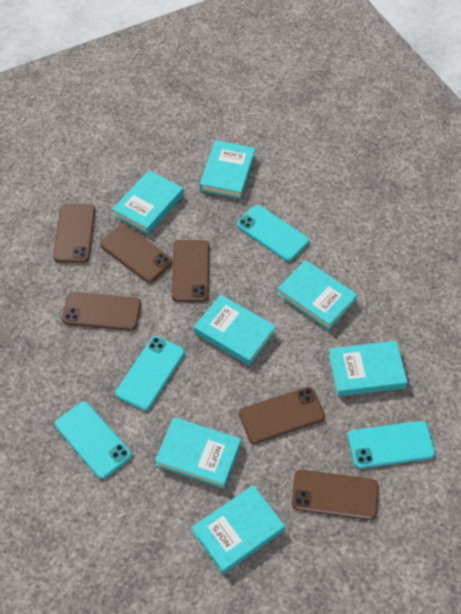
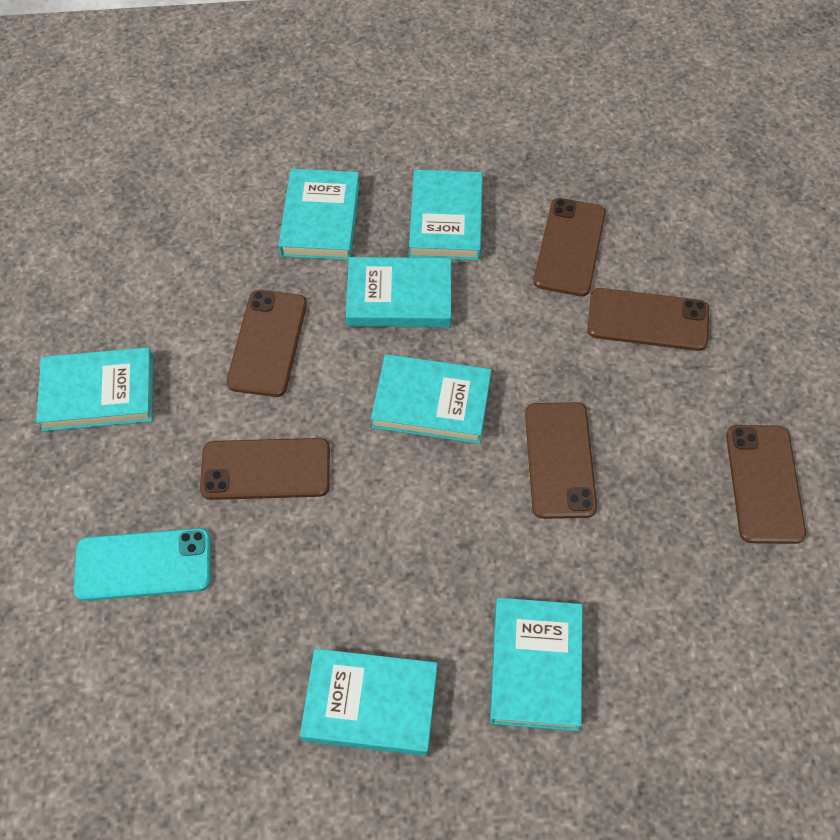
turquoise phone: 4 -> 1

